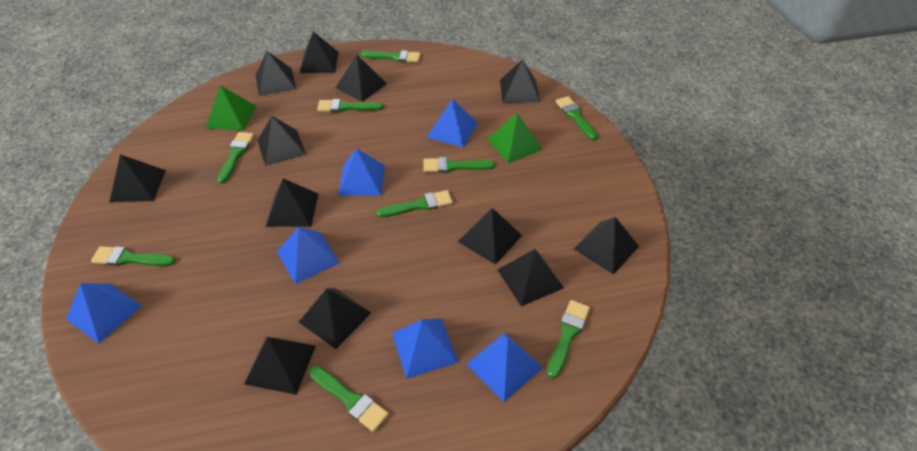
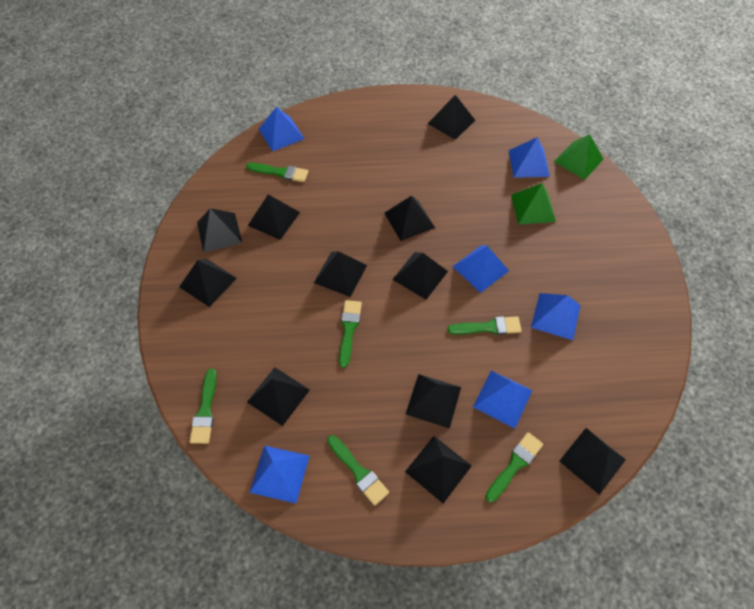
black pyramid: 12 -> 11
green brush: 9 -> 6

